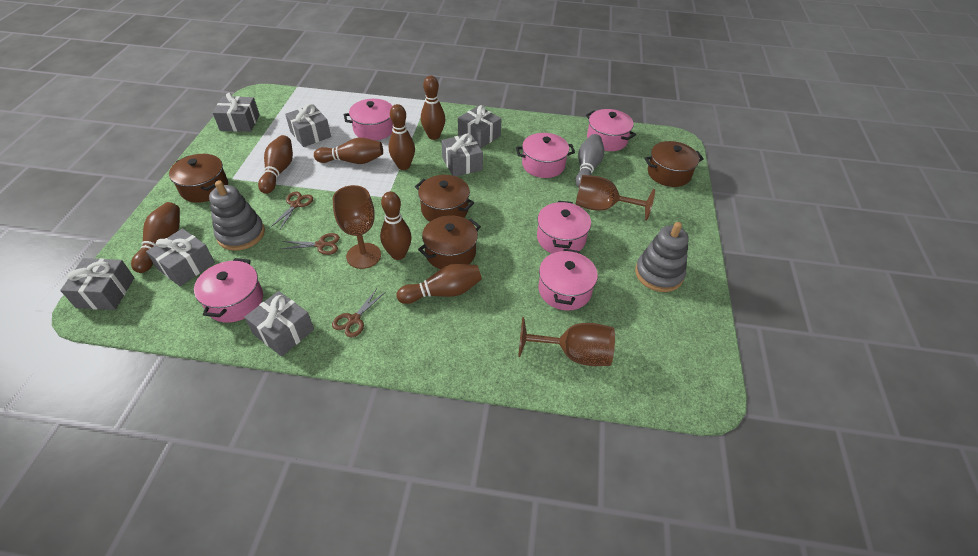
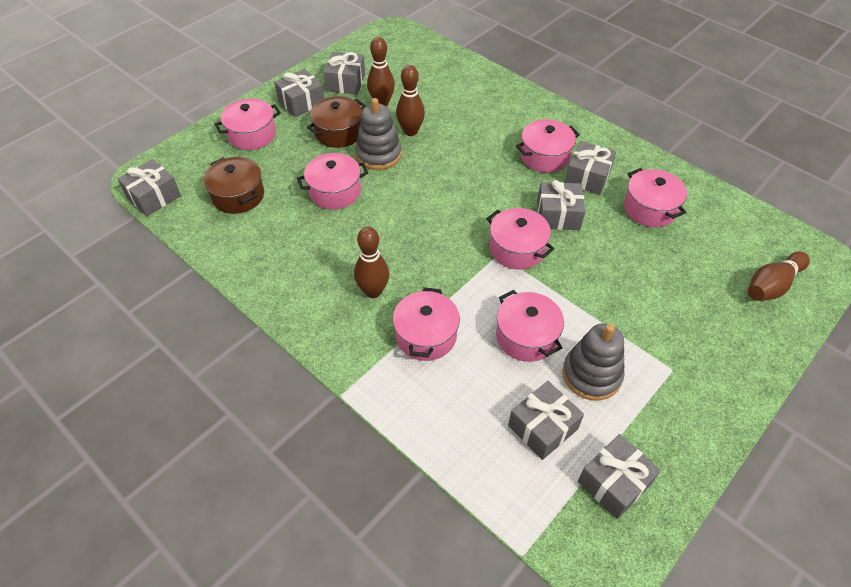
brown bowling pin: 7 -> 4
brown goblet: 3 -> 0
brown pot: 4 -> 2
brown scissors: 3 -> 0
grey bowling pin: 1 -> 0
pink pot: 6 -> 7

